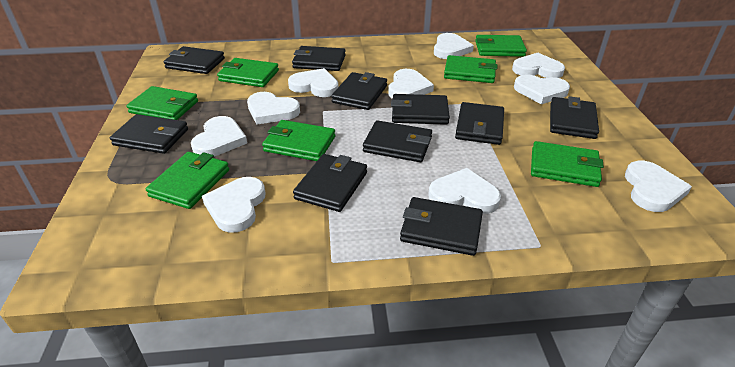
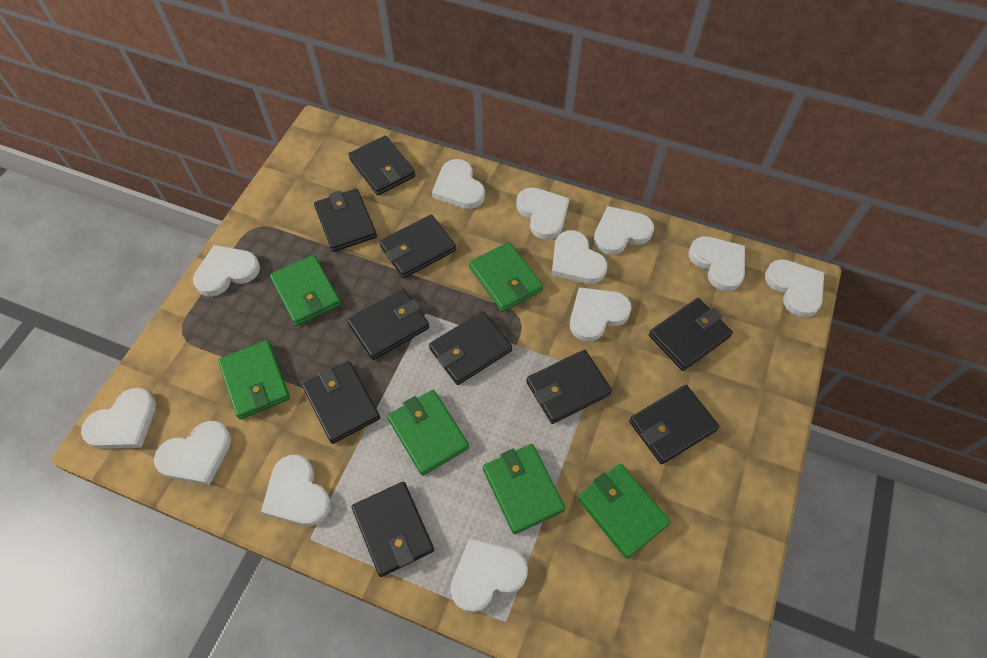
green wallet: 7 -> 6
white heart: 10 -> 12

